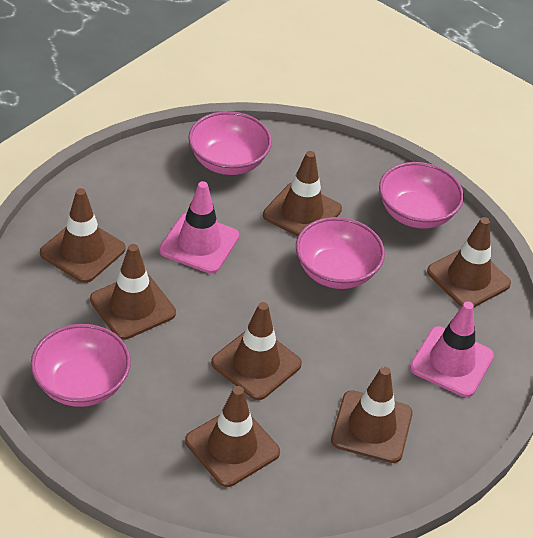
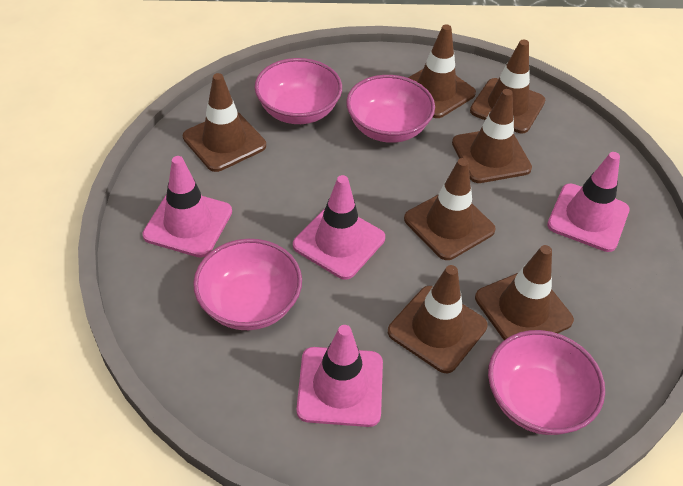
pink traffic cone: 2 -> 4

